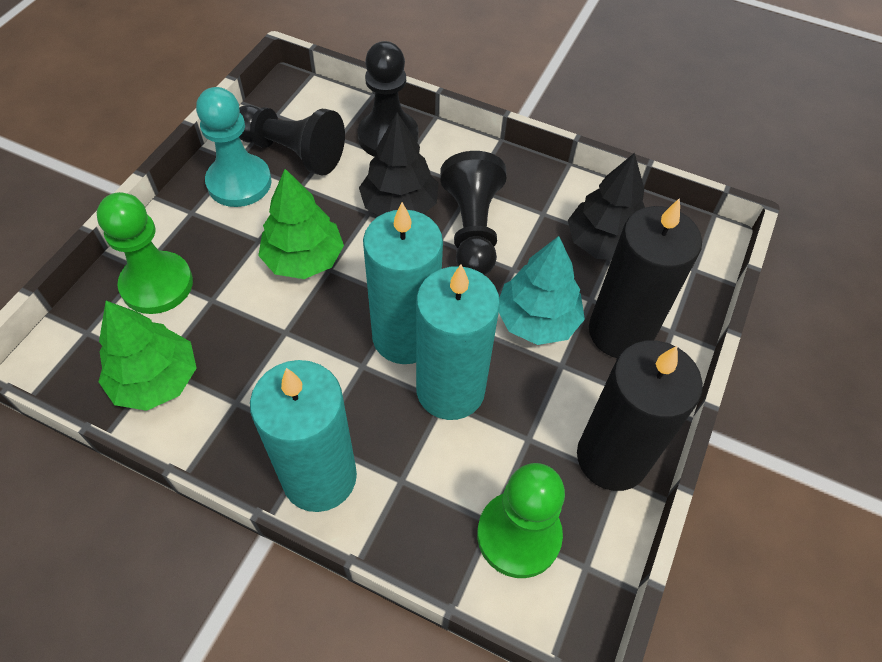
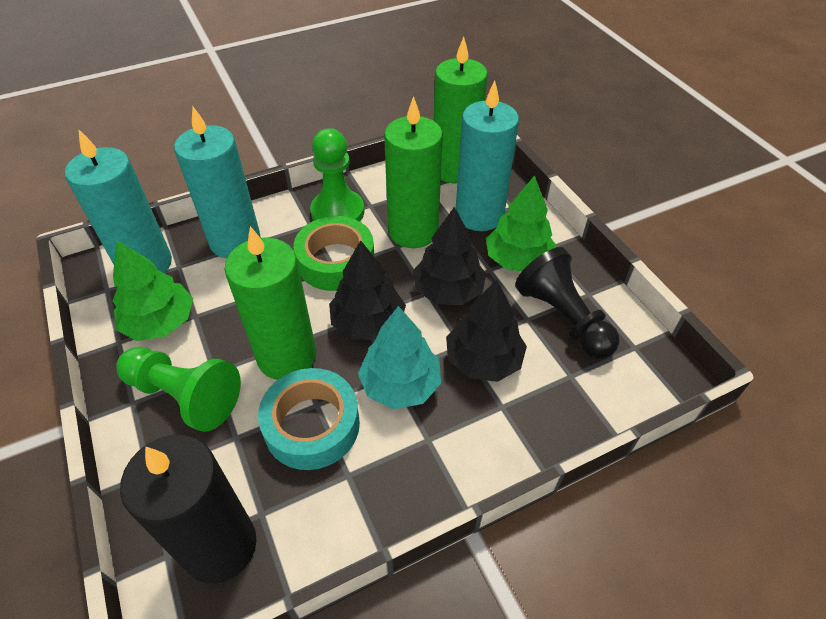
black candle: 2 -> 1
black pawn: 3 -> 1
black tree: 2 -> 3
green candle: 0 -> 3
green tape: 0 -> 1
turquoise pawn: 1 -> 0
turquoise tape: 0 -> 1

